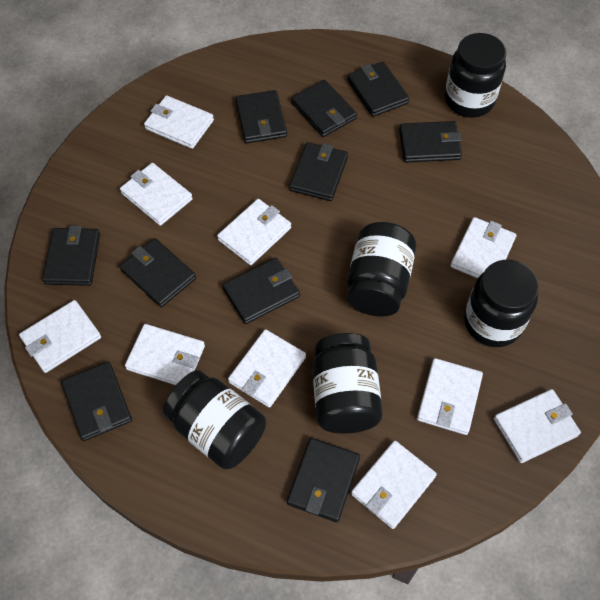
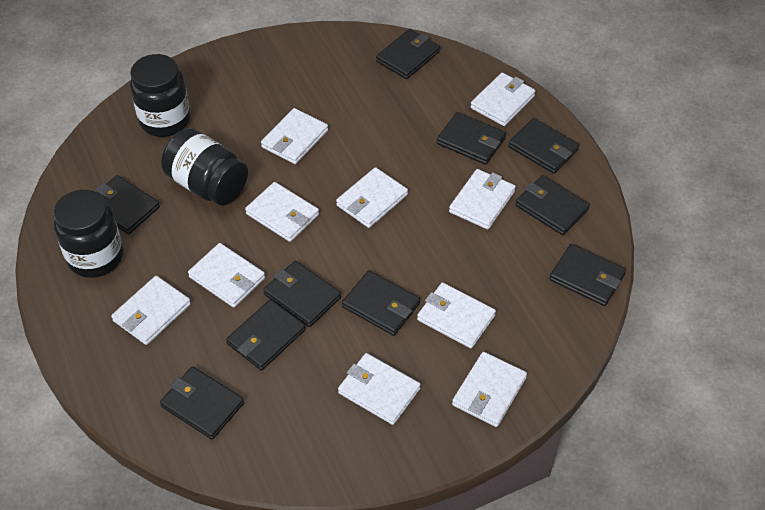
black jar: 5 -> 3

